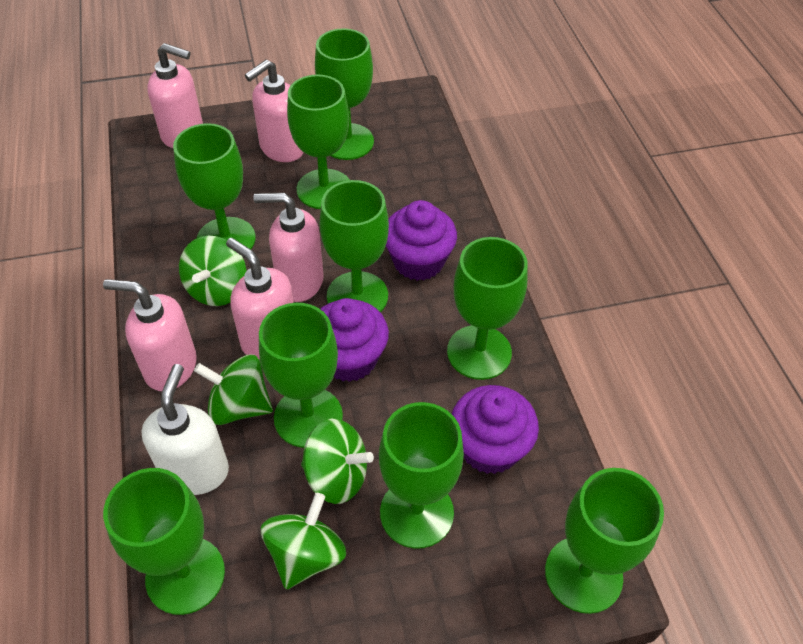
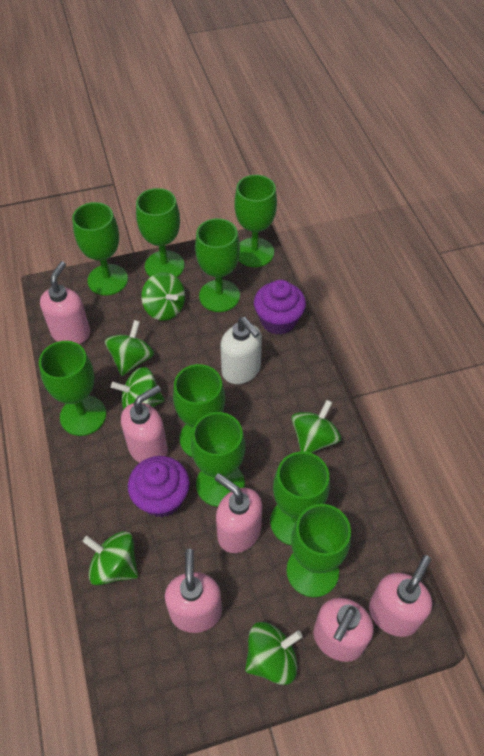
green spinning top: 4 -> 6
pink soap dispenser: 5 -> 6
purple cupcake: 3 -> 2

